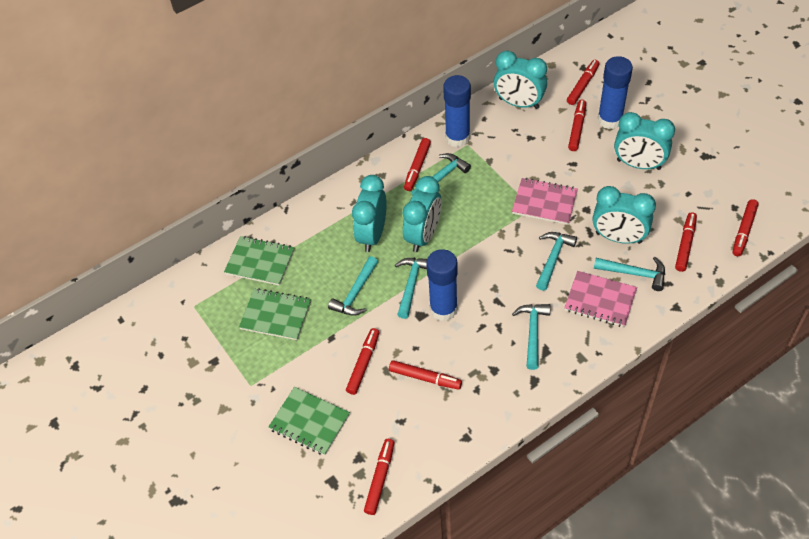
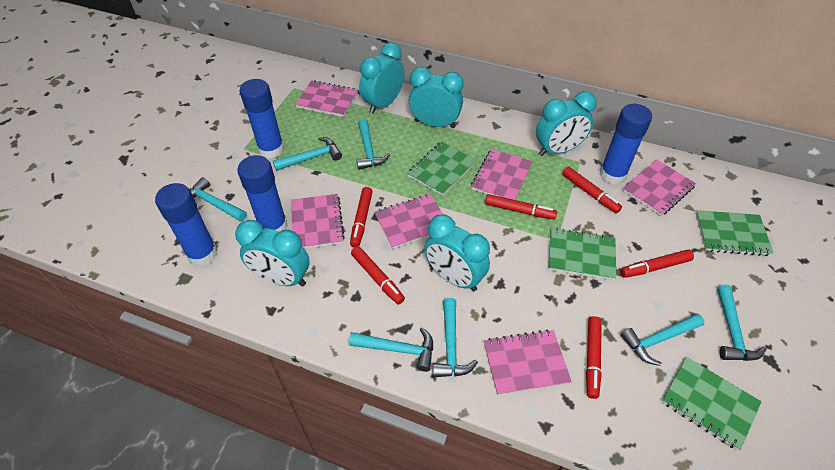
blue glue stick: 3 -> 4
green notebook: 3 -> 4
pink notebook: 2 -> 6
red marker: 8 -> 6
turquoise hammer: 6 -> 7

